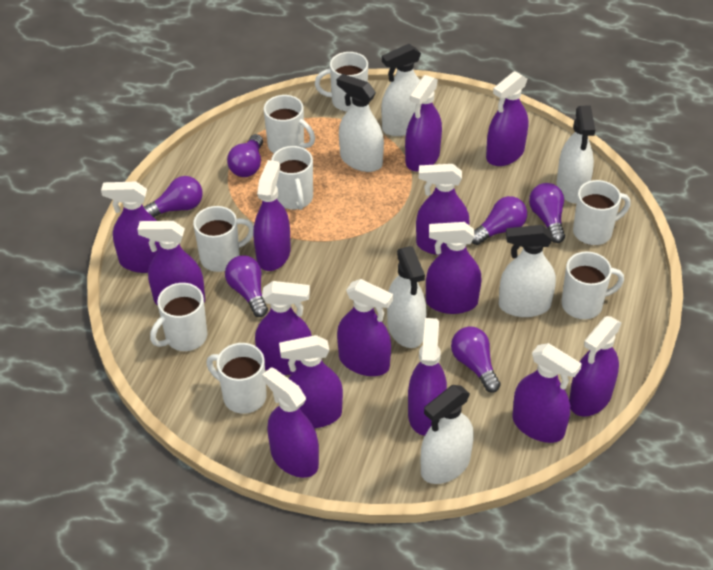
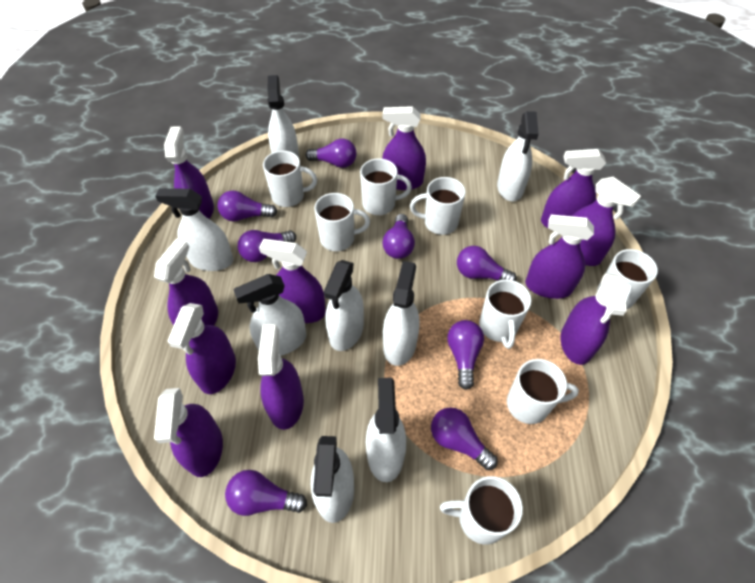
purple light bulb: 6 -> 8
purple spray bottle: 14 -> 11
white spray bottle: 6 -> 8

